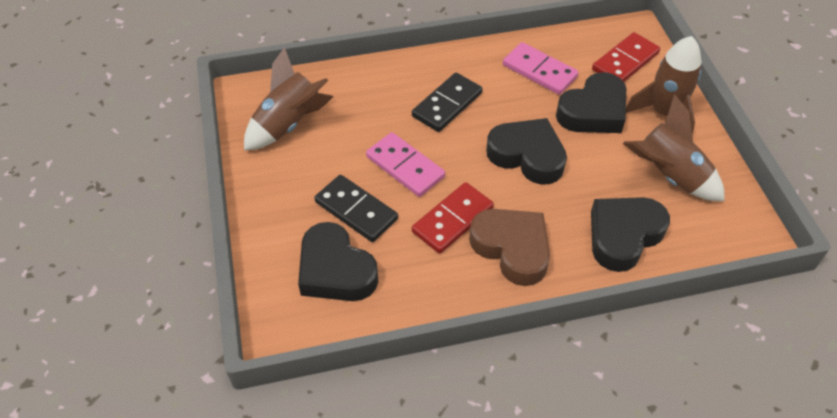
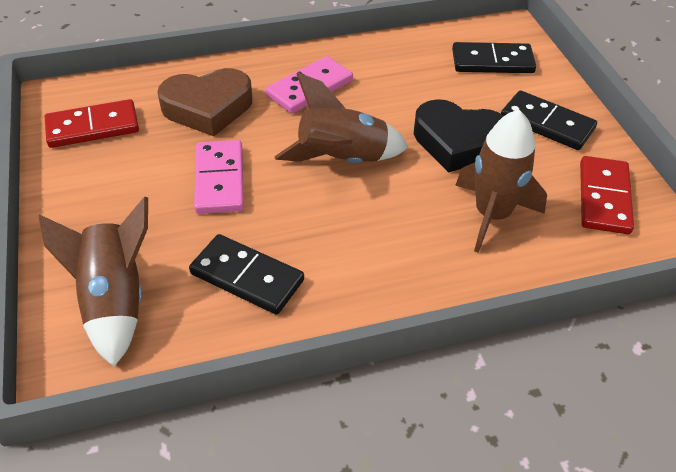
black domino: 2 -> 3
black heart: 4 -> 1

